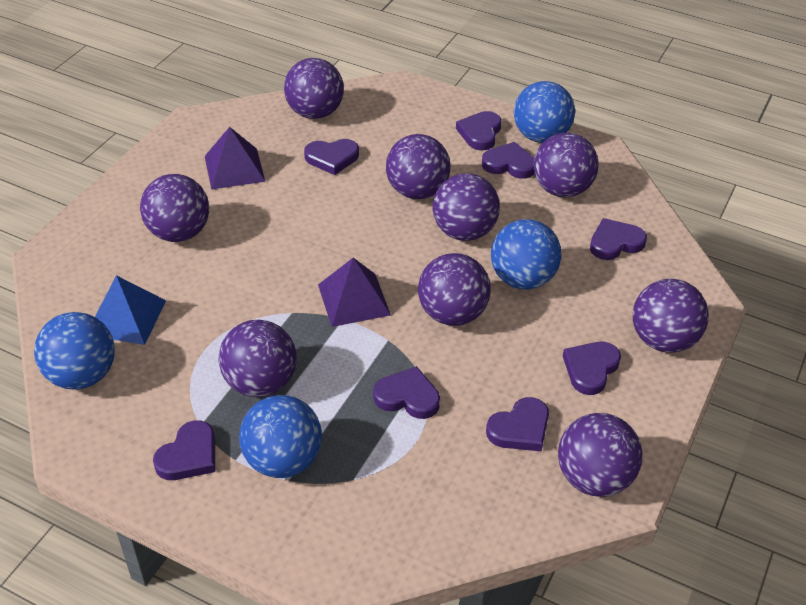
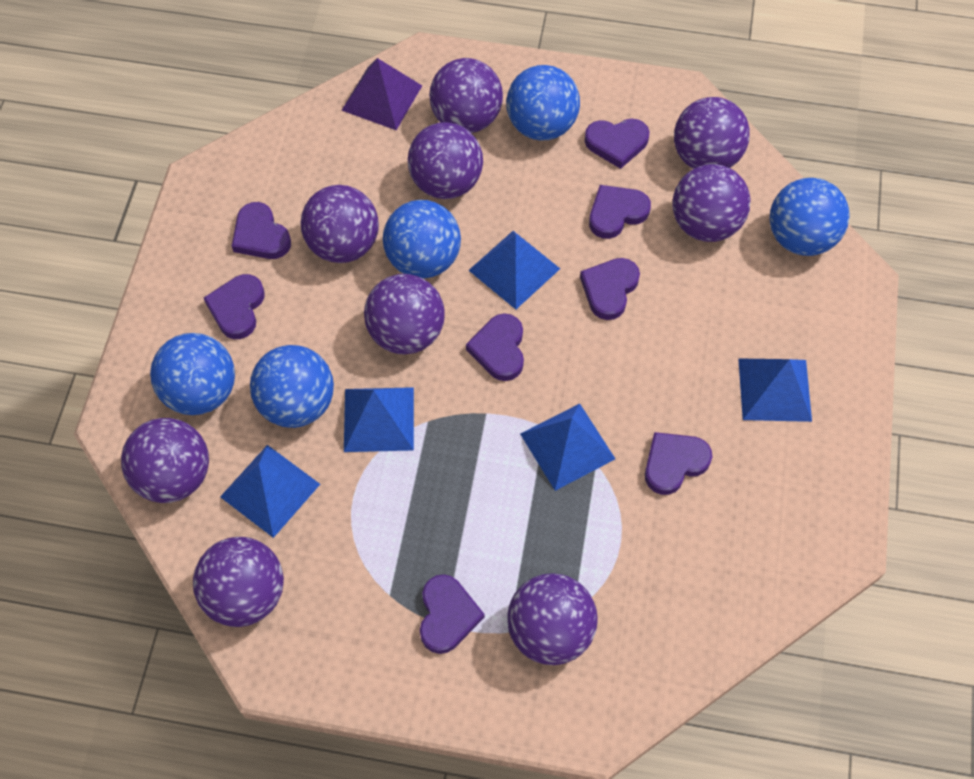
blue ball: 4 -> 5
blue pyramid: 1 -> 5
purple pyramid: 2 -> 1

